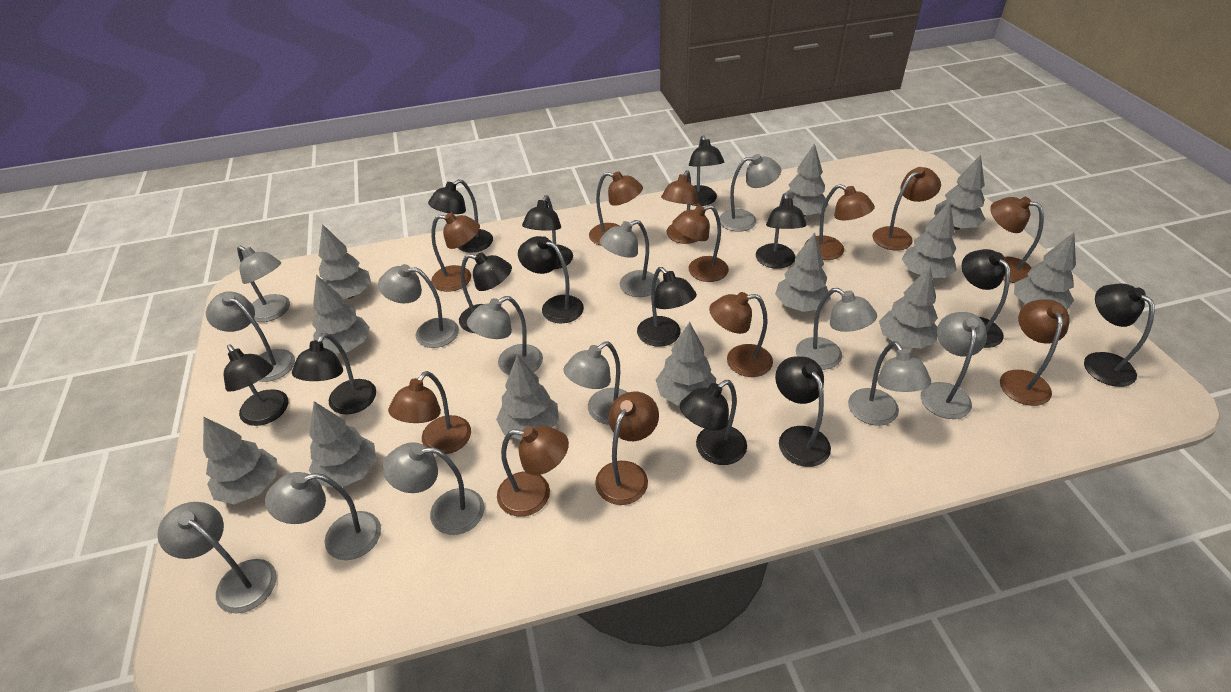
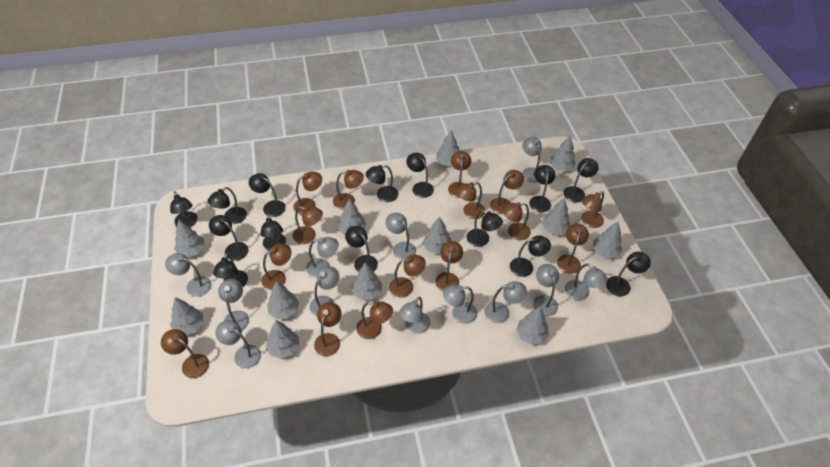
black lamp: 13 -> 14
brown lamp: 12 -> 15
grey lamp: 13 -> 12

